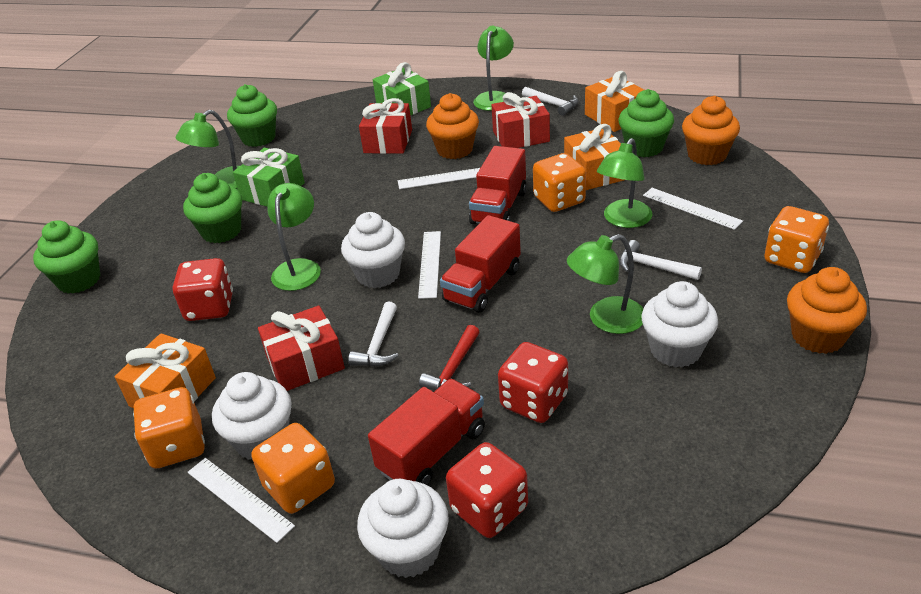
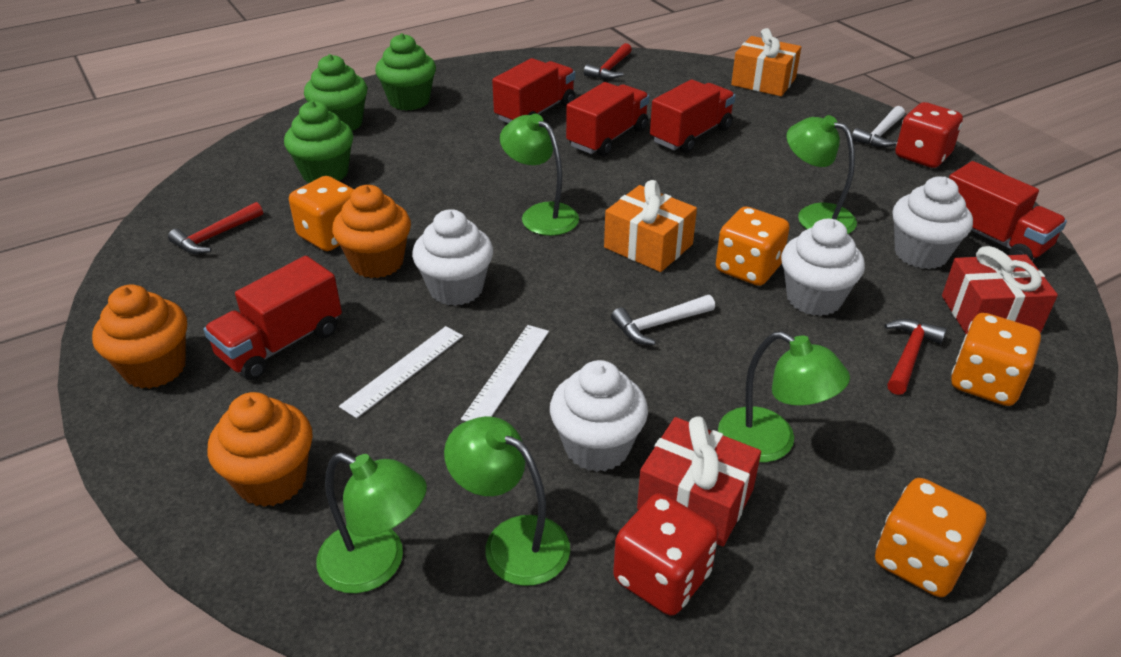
green cupcake: 4 -> 3
green gift: 2 -> 0
orange gift: 3 -> 2
red dice: 3 -> 2
red gift: 3 -> 2
red hammer: 1 -> 3
red truck: 3 -> 5
white hammer: 3 -> 2
white ruler: 4 -> 2

